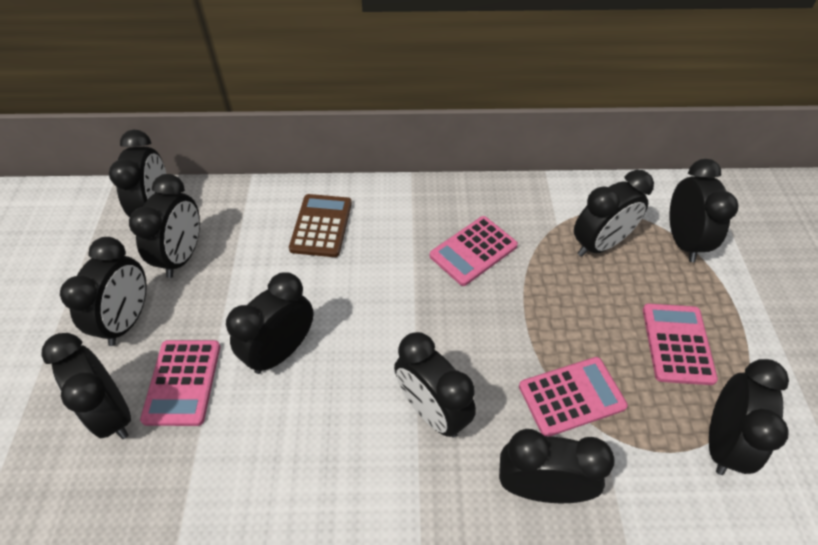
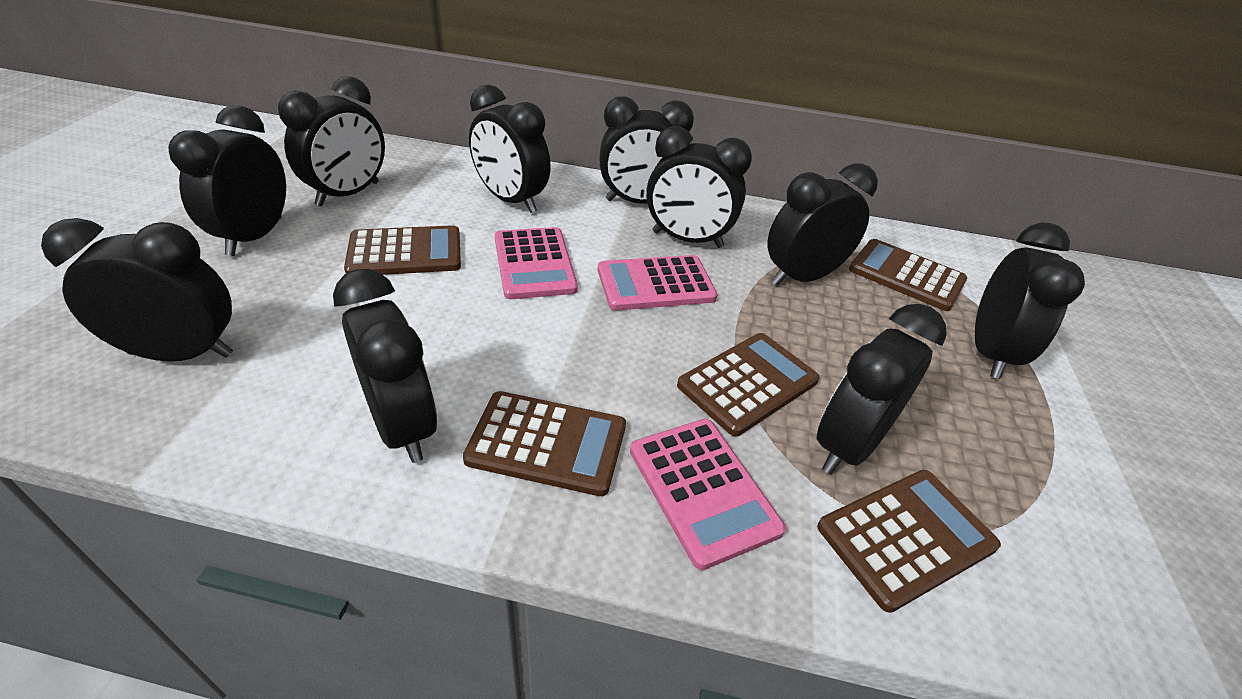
brown calculator: 1 -> 5
pink calculator: 4 -> 3

